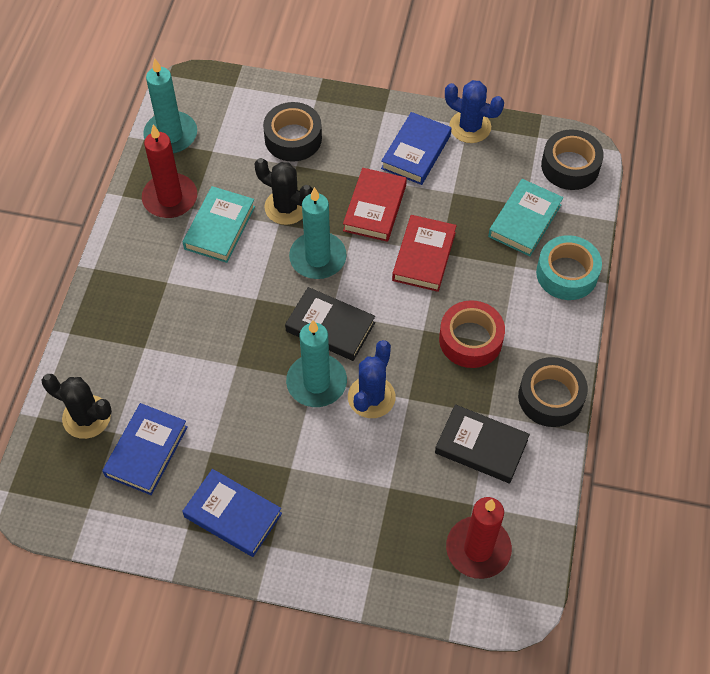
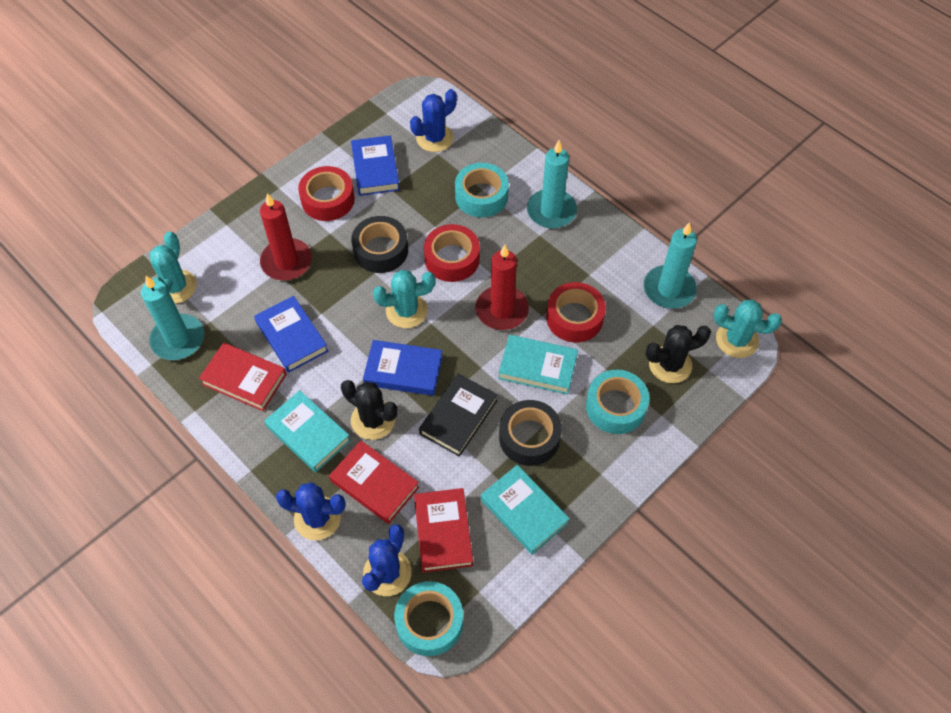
black book: 2 -> 1
black tape: 3 -> 2
blue cactus: 2 -> 3
red book: 2 -> 3
red tape: 1 -> 3
turquoise book: 2 -> 3
turquoise cactus: 0 -> 3
turquoise tape: 1 -> 3

